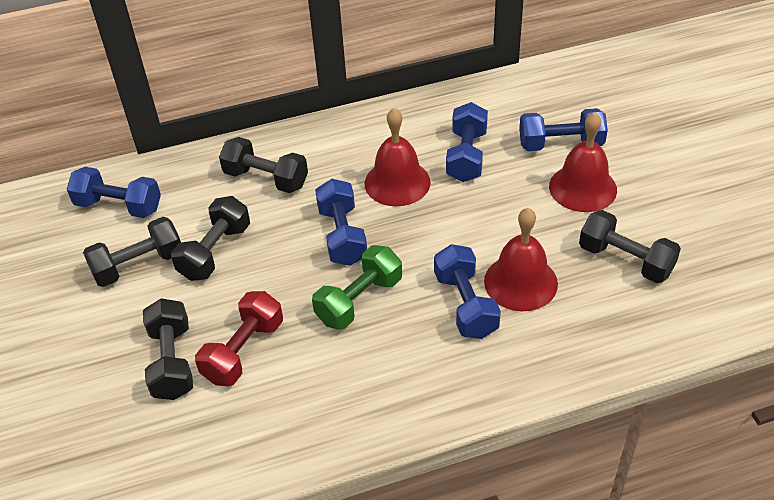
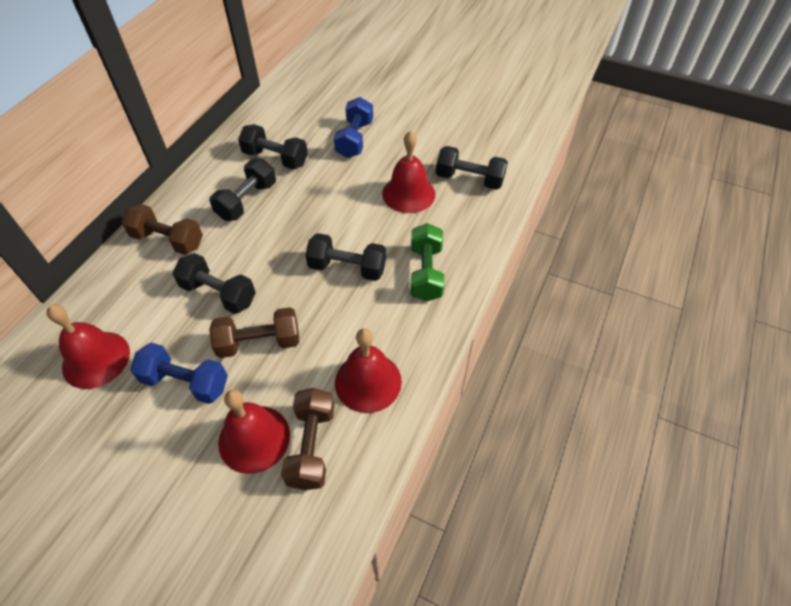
blue dumbbell: 5 -> 2
brown dumbbell: 0 -> 3
red bell: 3 -> 4
red dumbbell: 1 -> 0

